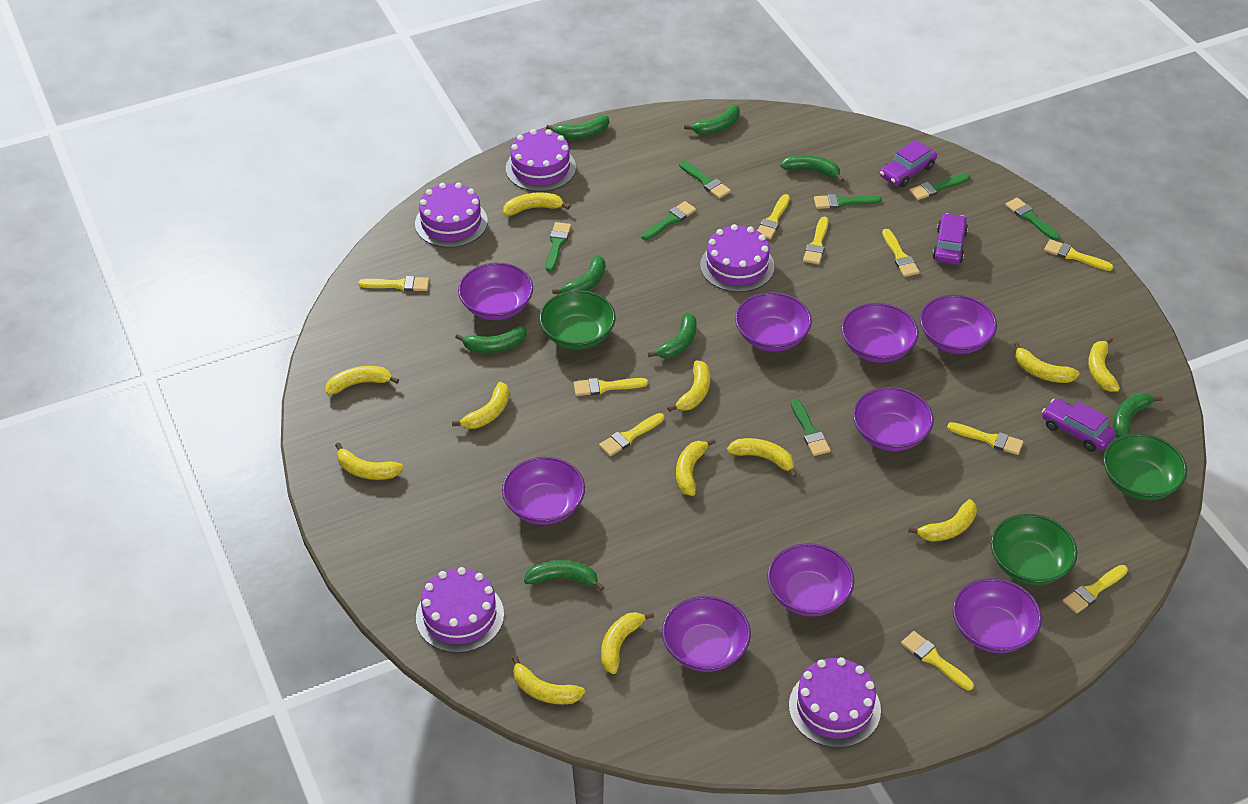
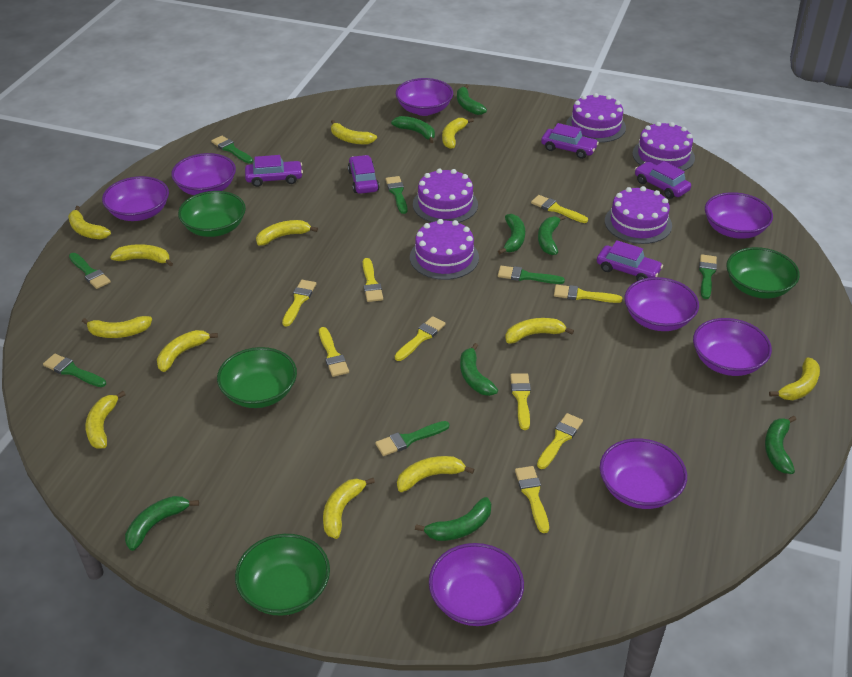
green bowl: 3 -> 4
purple bowl: 9 -> 8
purple car: 3 -> 5
yellow brush: 10 -> 9

